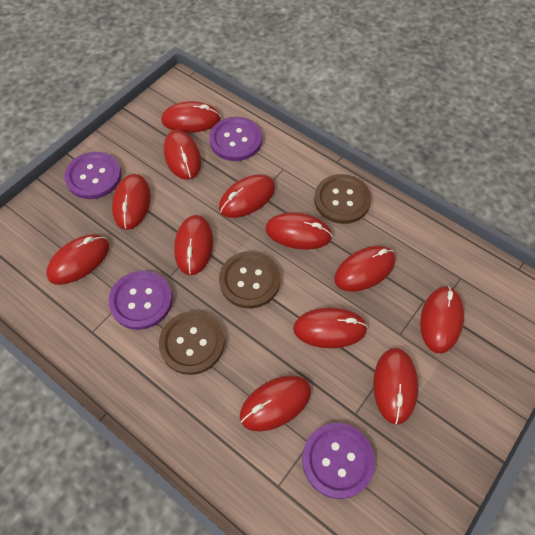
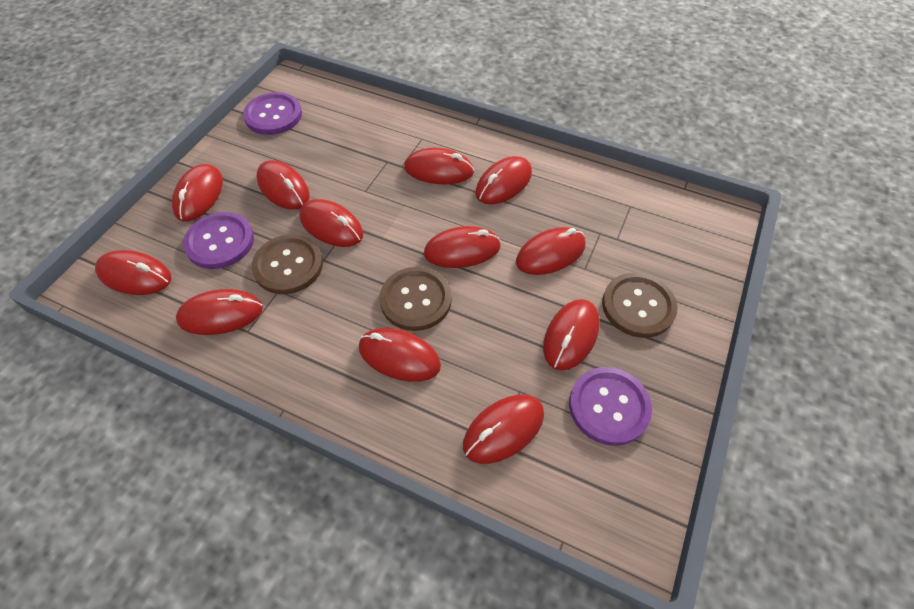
purple button: 4 -> 3

